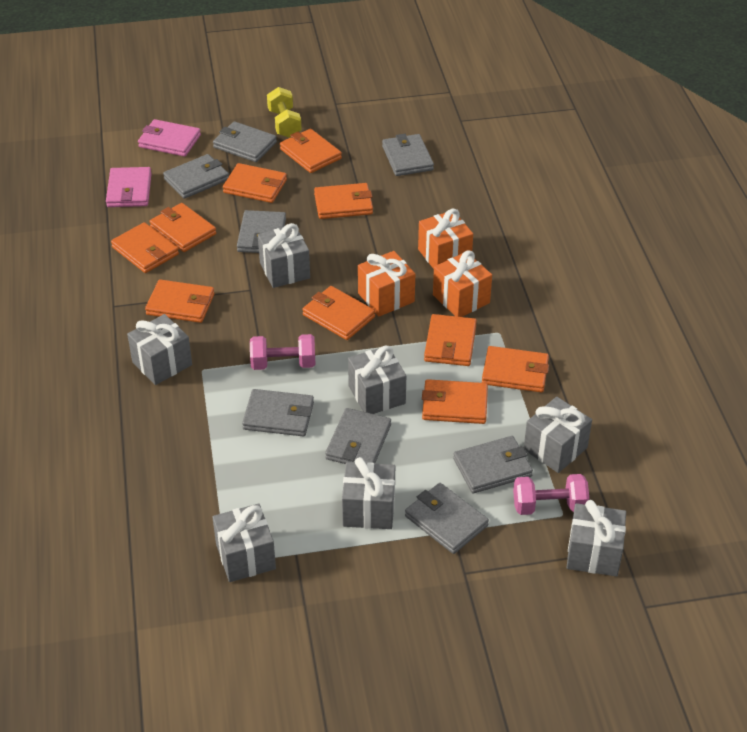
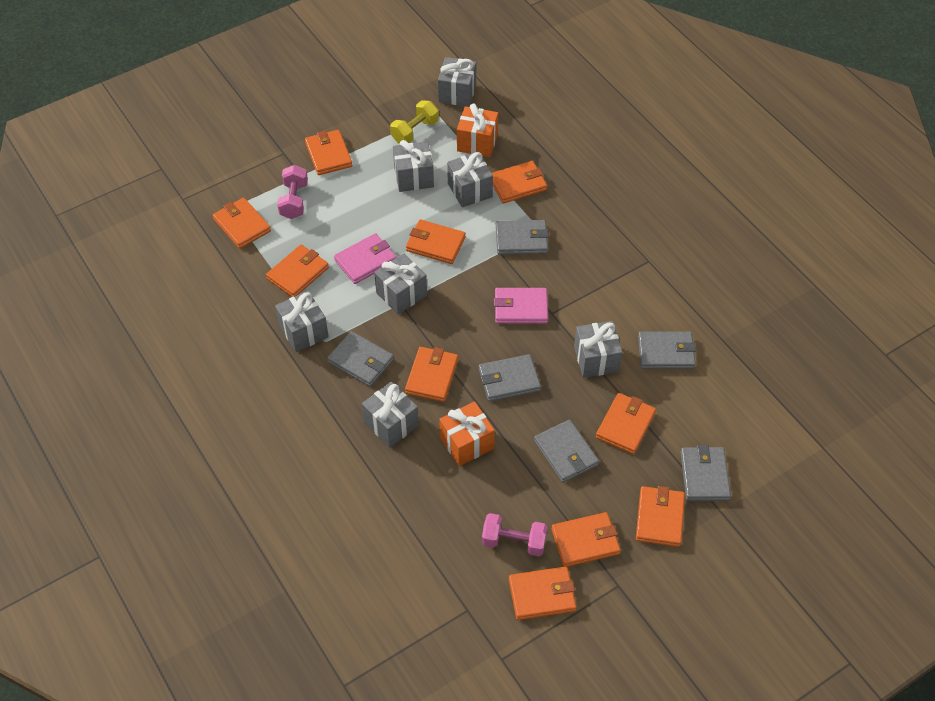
grey wallet: 8 -> 6
orange gift: 3 -> 2

